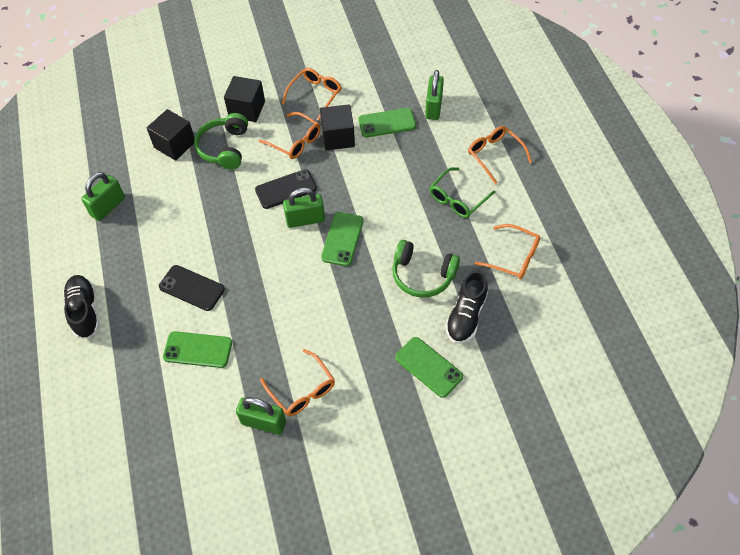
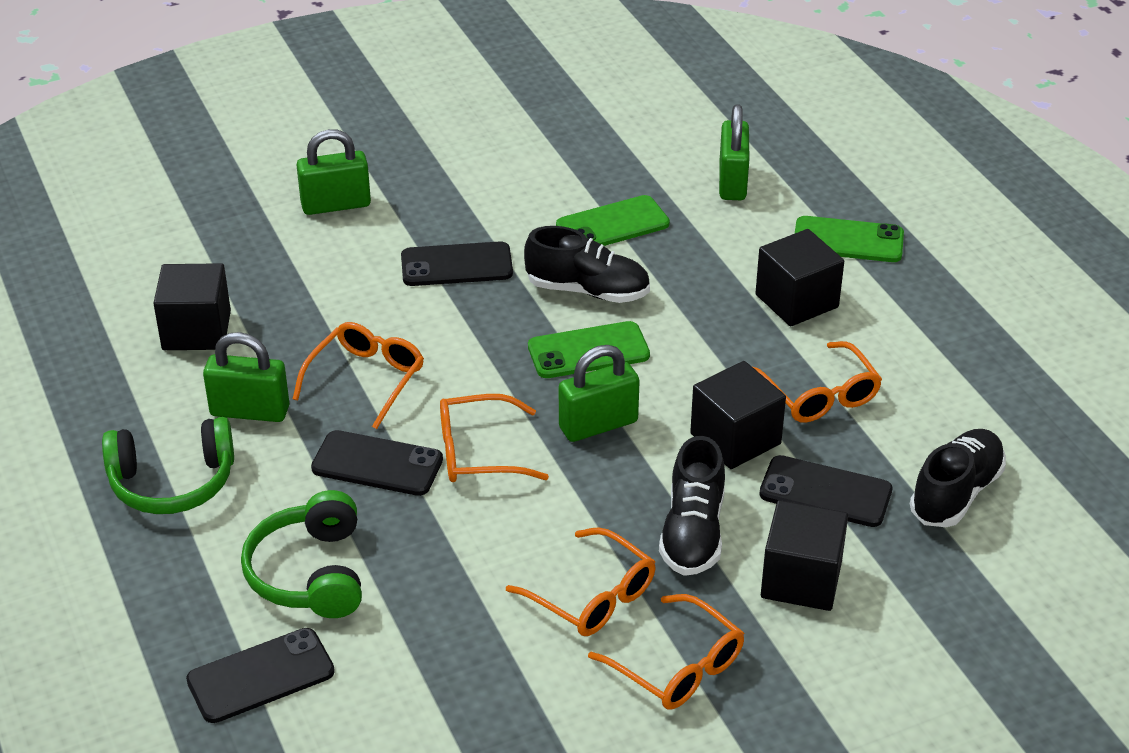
black cube: 3 -> 4
black phone: 2 -> 4
black shoe: 2 -> 3
green glasses: 1 -> 0
green phone: 4 -> 3

